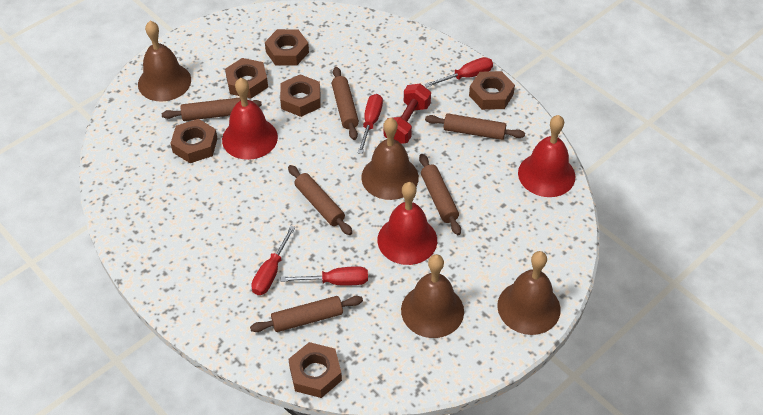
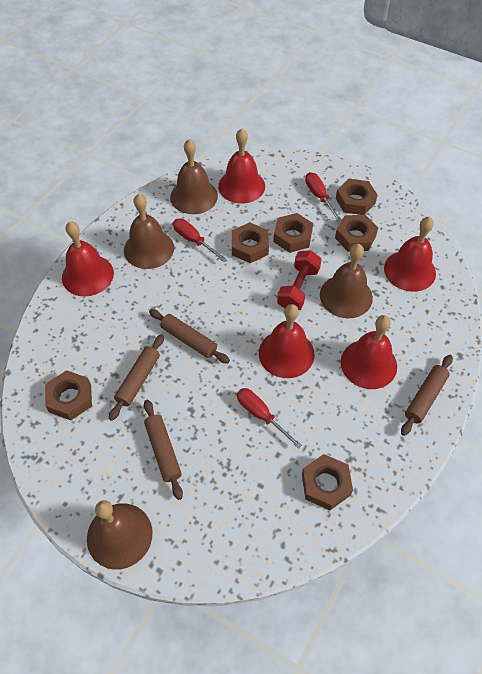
brown rolling pin: 6 -> 4
red bell: 3 -> 5
red screwdriver: 4 -> 3

